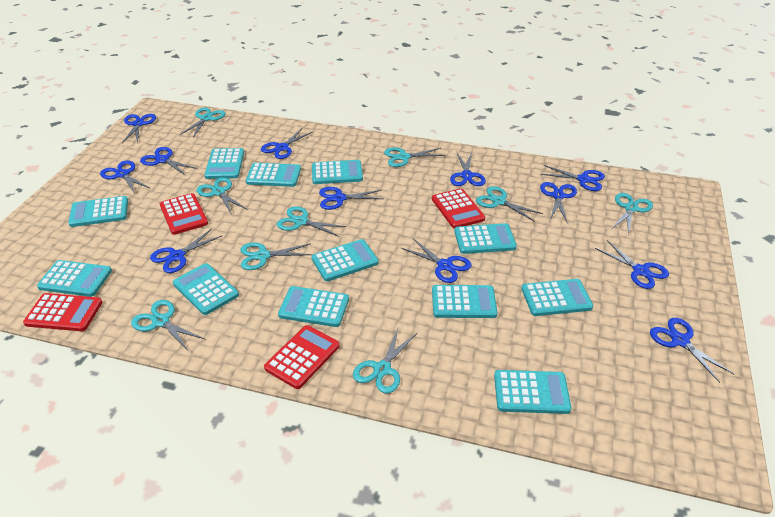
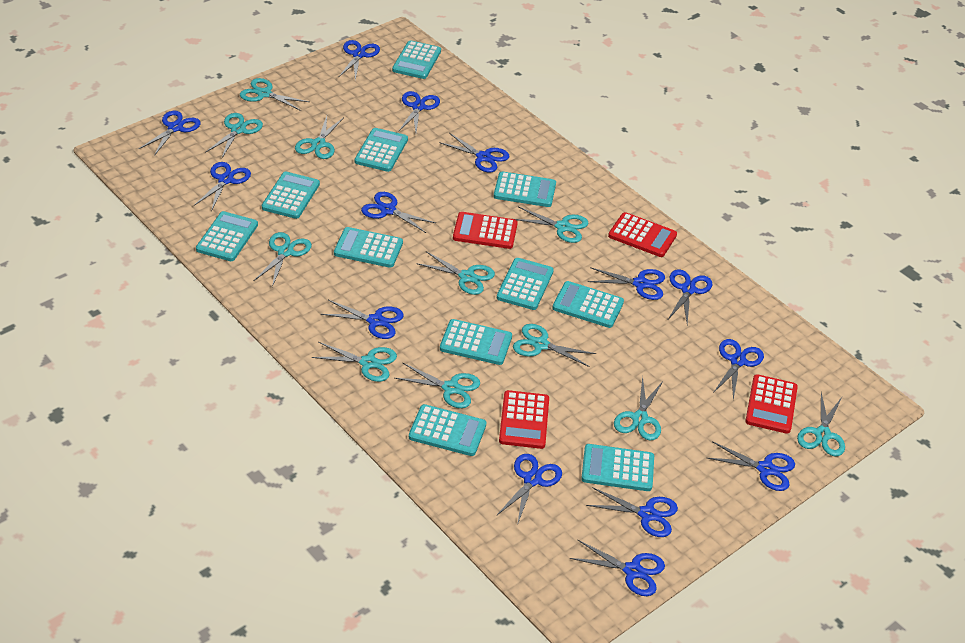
blue scissors: 12 -> 14
turquoise calculator: 12 -> 11
turquoise scissors: 9 -> 11

